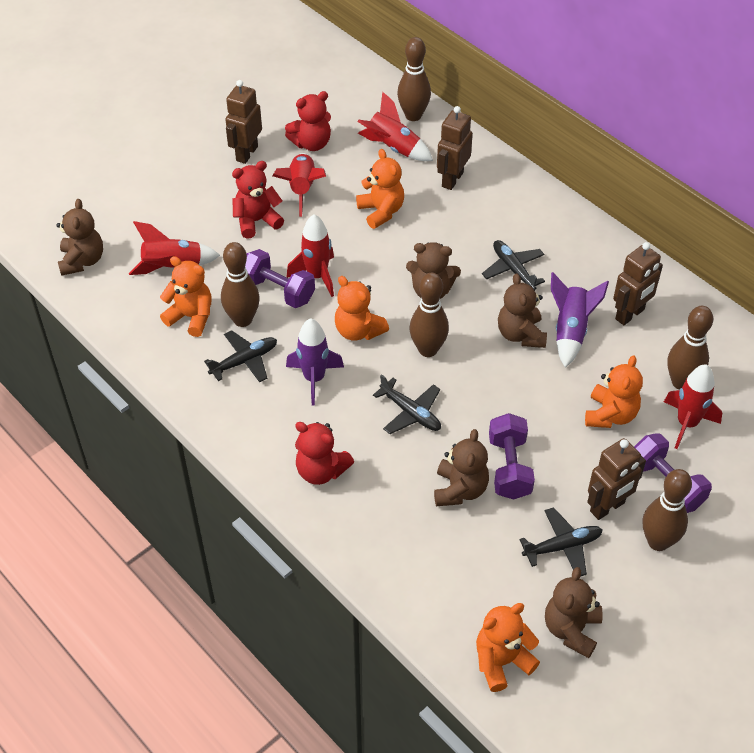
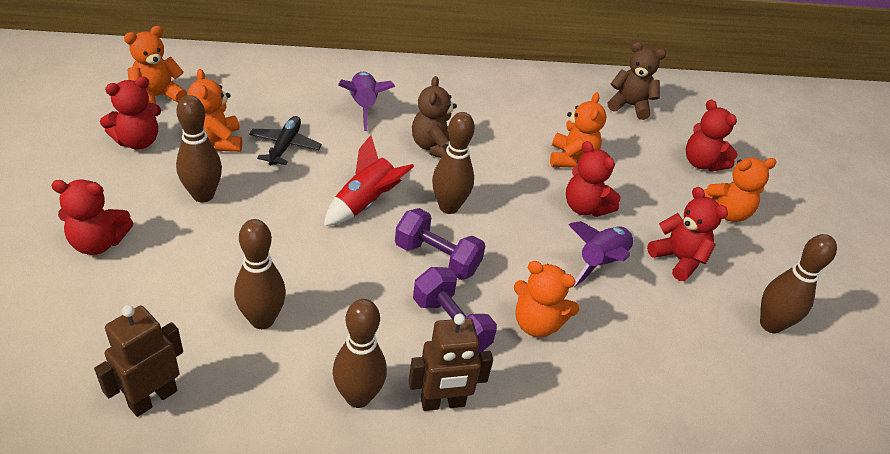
black plane: 4 -> 1
brown robot: 4 -> 2
brown teddy bear: 5 -> 2
purple dumbbell: 3 -> 2
red rocket: 5 -> 1
red teddy bear: 3 -> 5

